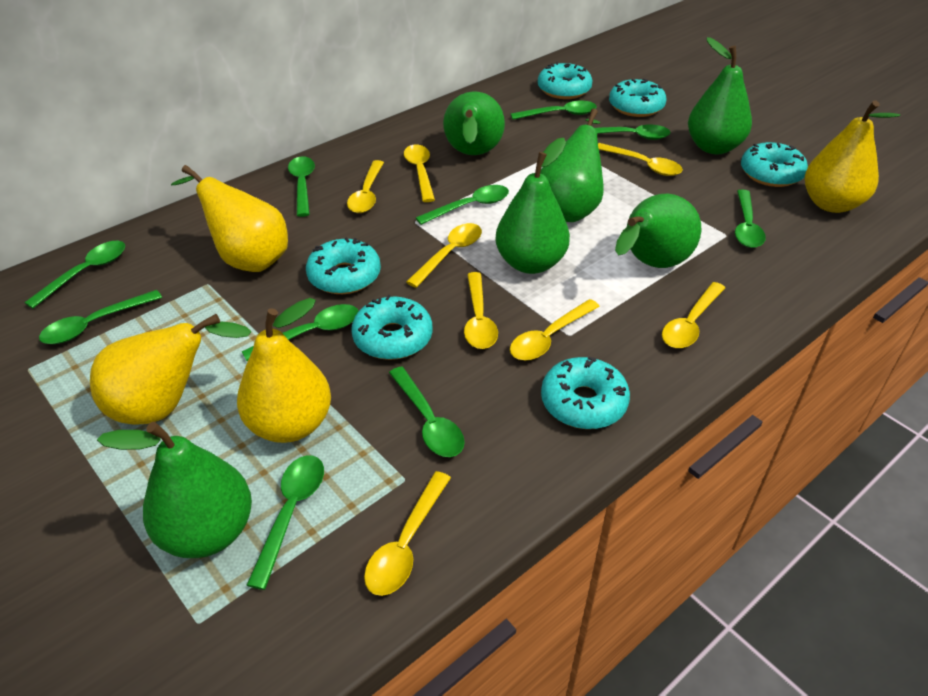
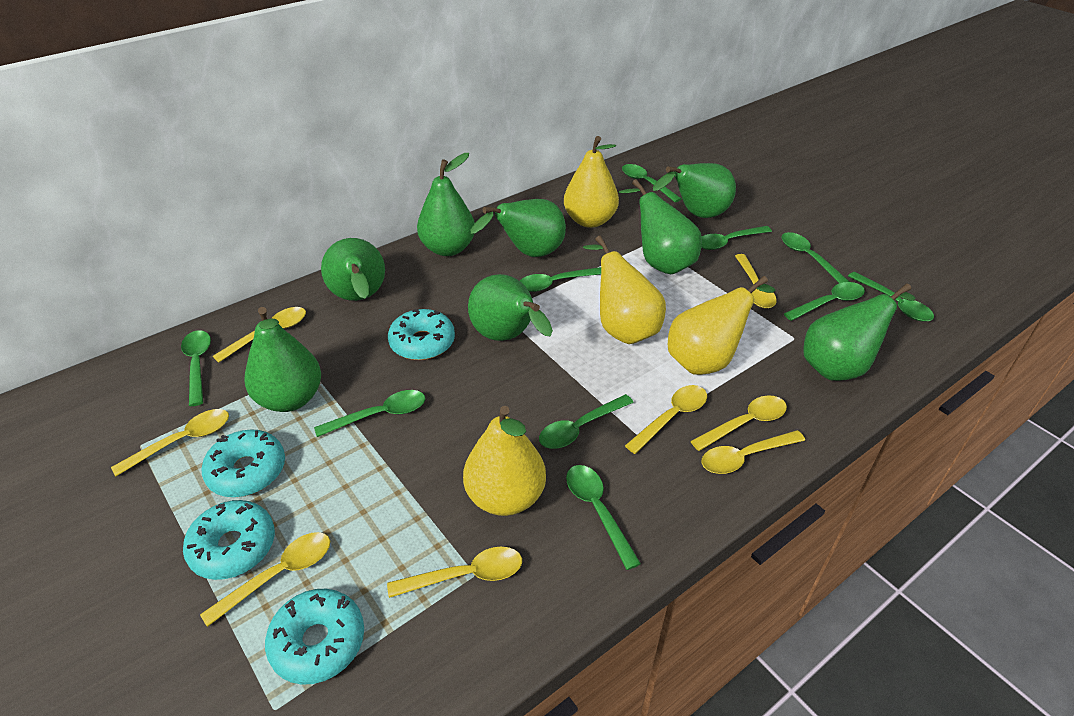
green pear: 6 -> 8
turquoise donut: 6 -> 4

